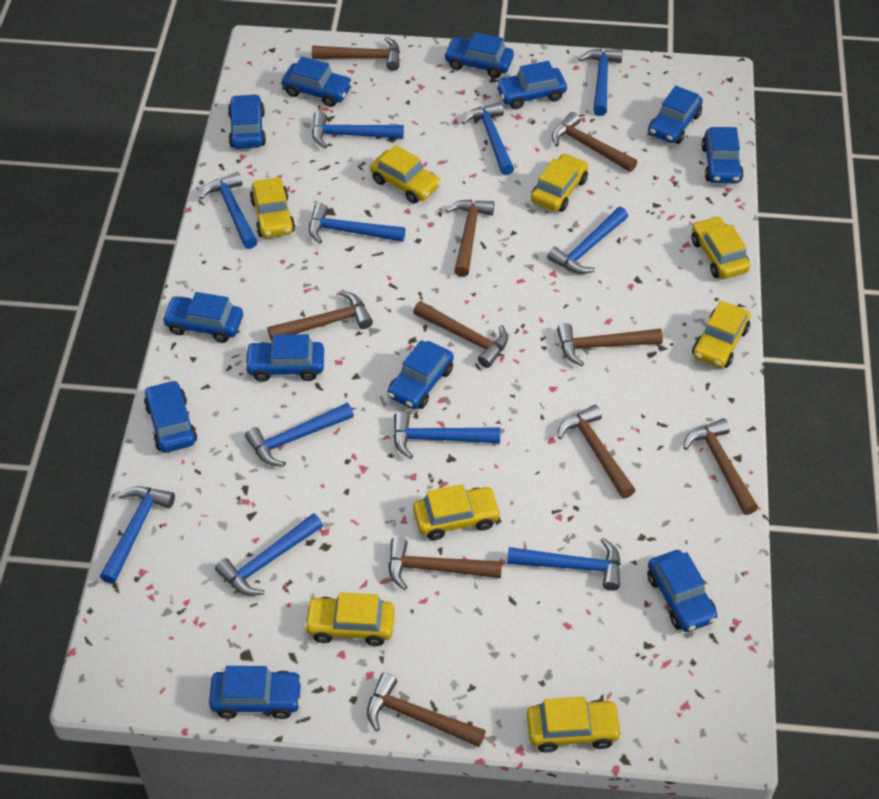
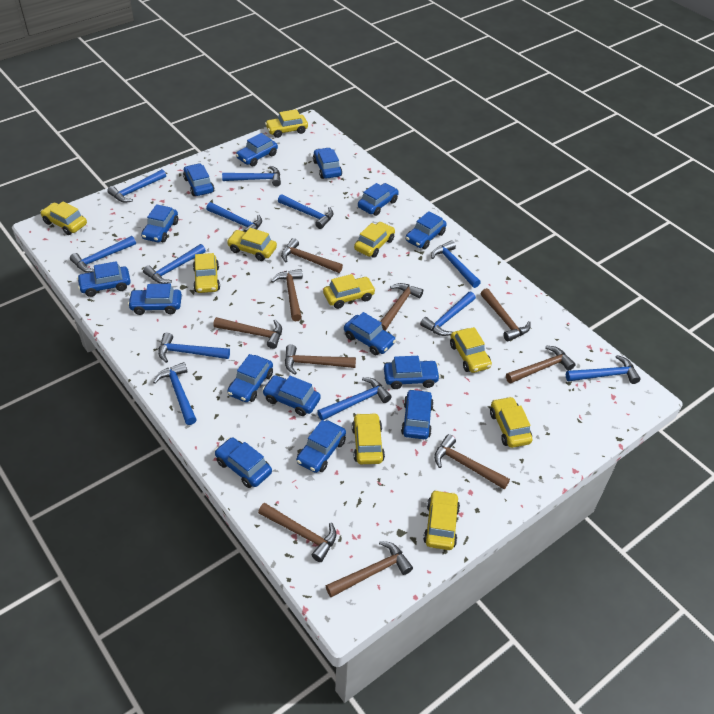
blue car: 12 -> 15
blue hammer: 11 -> 12
yellow car: 8 -> 10

